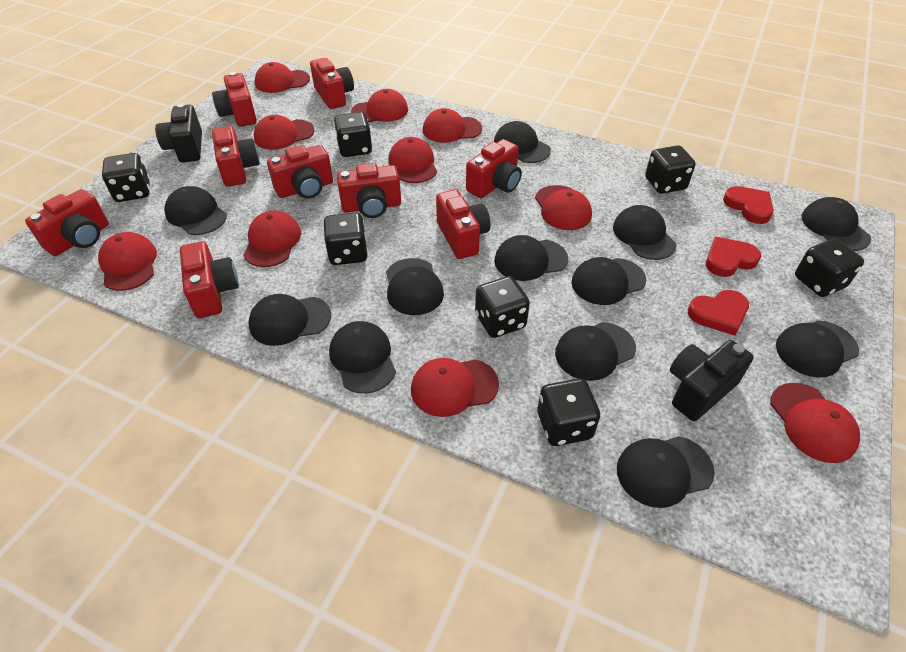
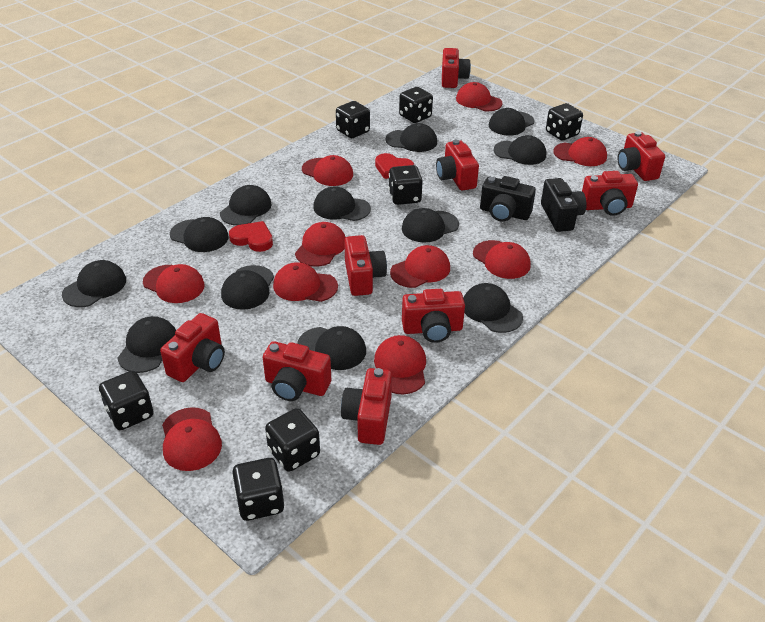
red heart: 3 -> 2

